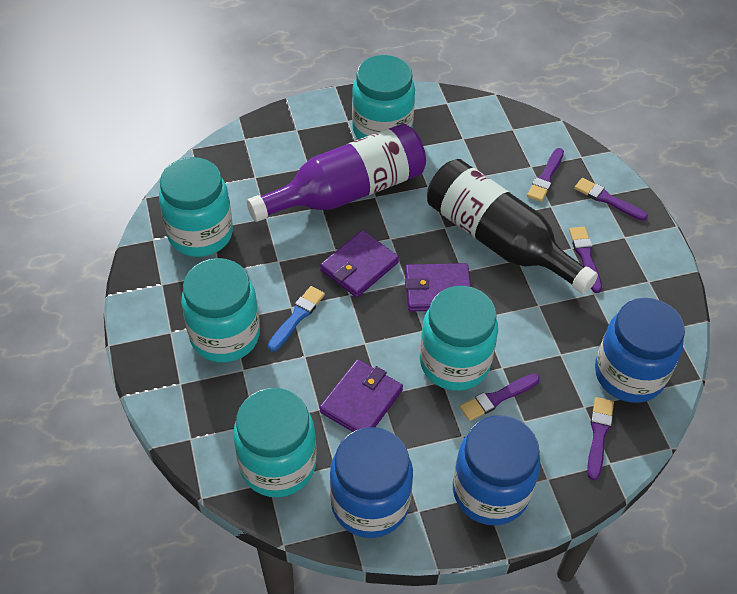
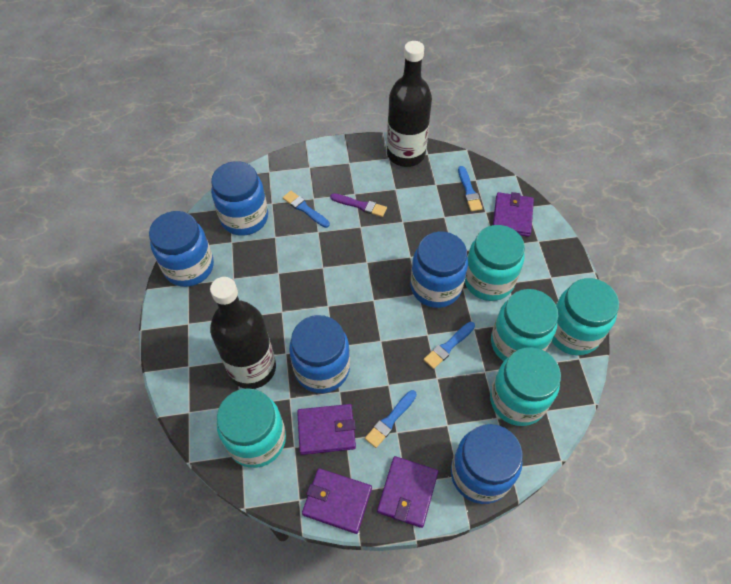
black bottle: 1 -> 2
blue brush: 1 -> 4
blue jar: 3 -> 5
purple bottle: 1 -> 0
purple brush: 5 -> 1
purple wallet: 3 -> 4

